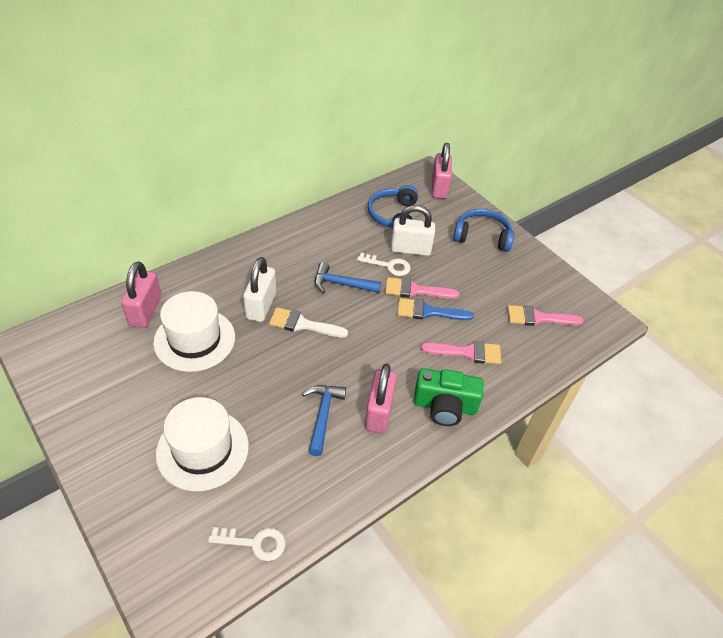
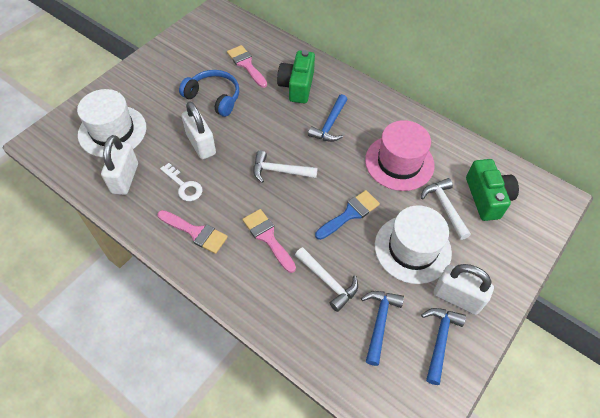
blue hammer: 2 -> 3
blue headphones: 2 -> 1
green camera: 1 -> 2
pink hat: 0 -> 1
pink padlock: 3 -> 0
white brush: 1 -> 0
white hammer: 0 -> 3
white key: 2 -> 1
white padlock: 2 -> 3

